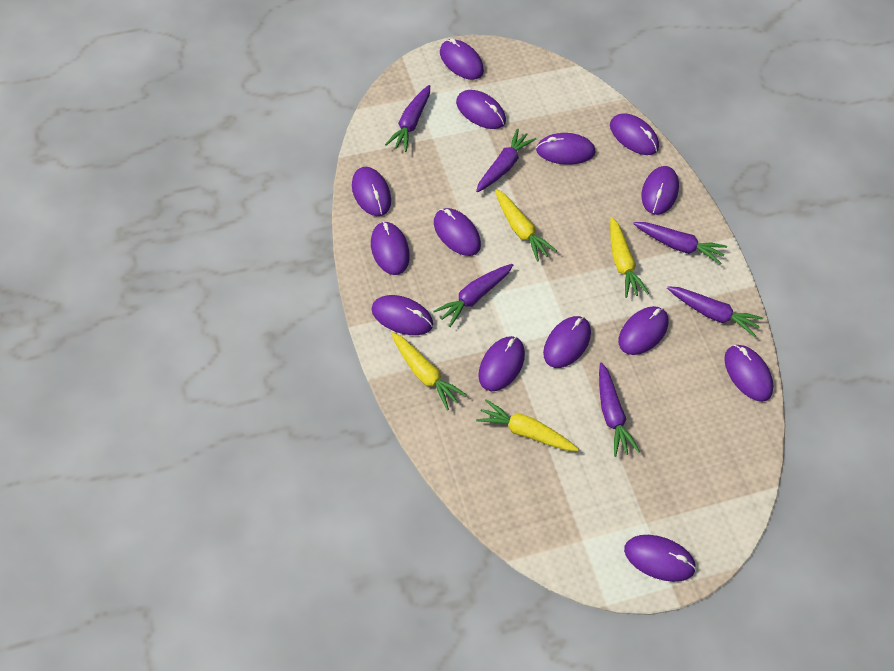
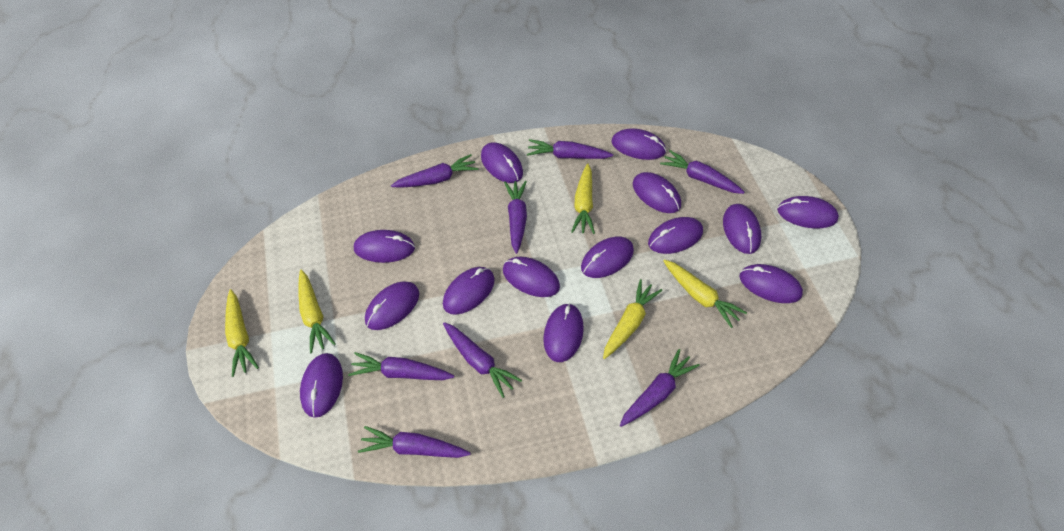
purple carrot: 6 -> 8
yellow carrot: 4 -> 5

